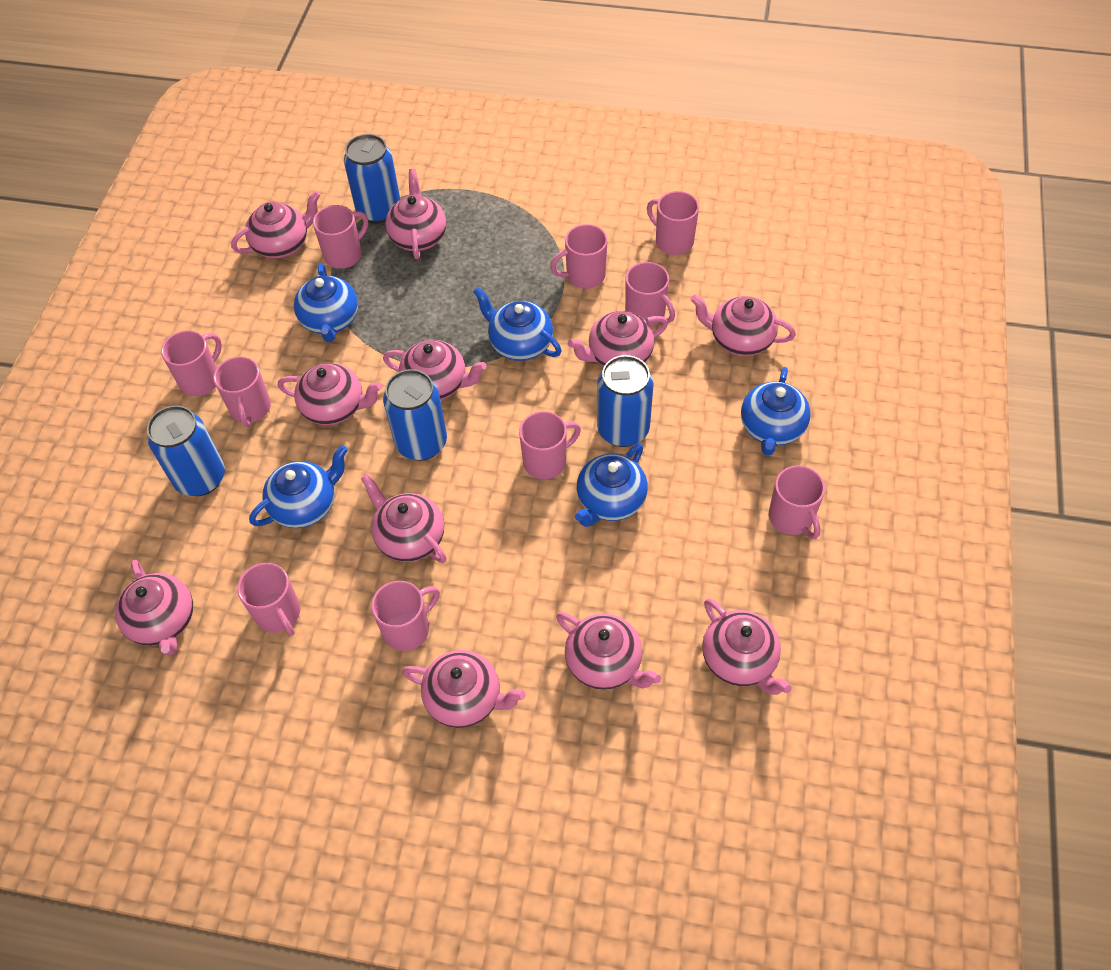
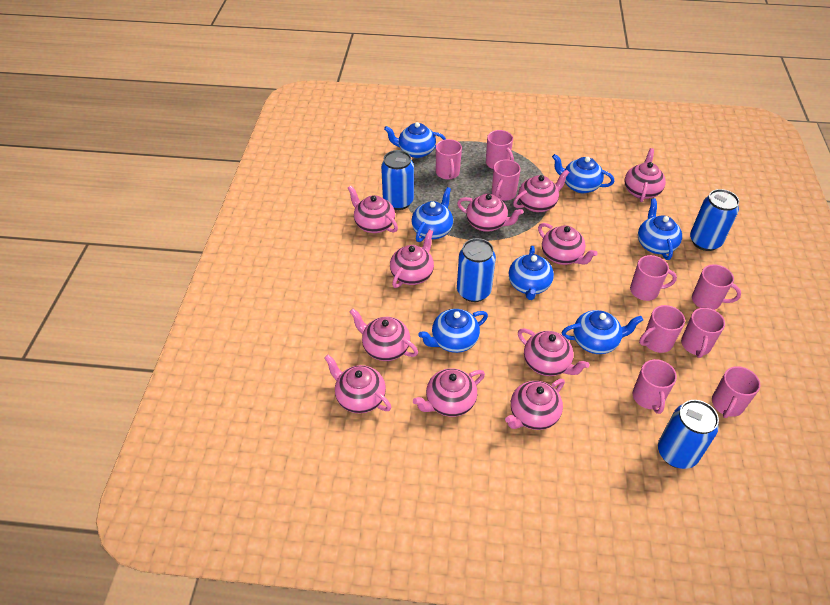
blue teapot: 5 -> 7
pink mug: 10 -> 9

